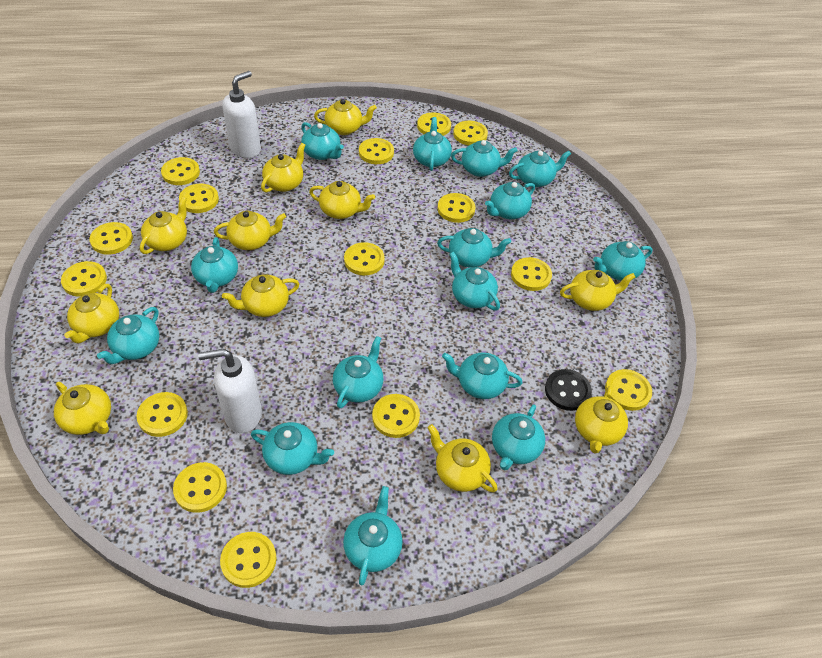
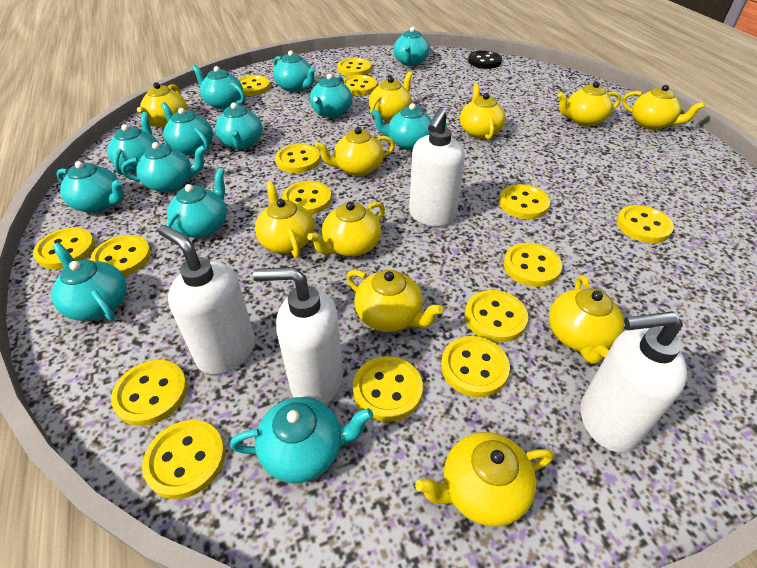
turquoise teapot: 15 -> 13
white soap dispenser: 2 -> 4

